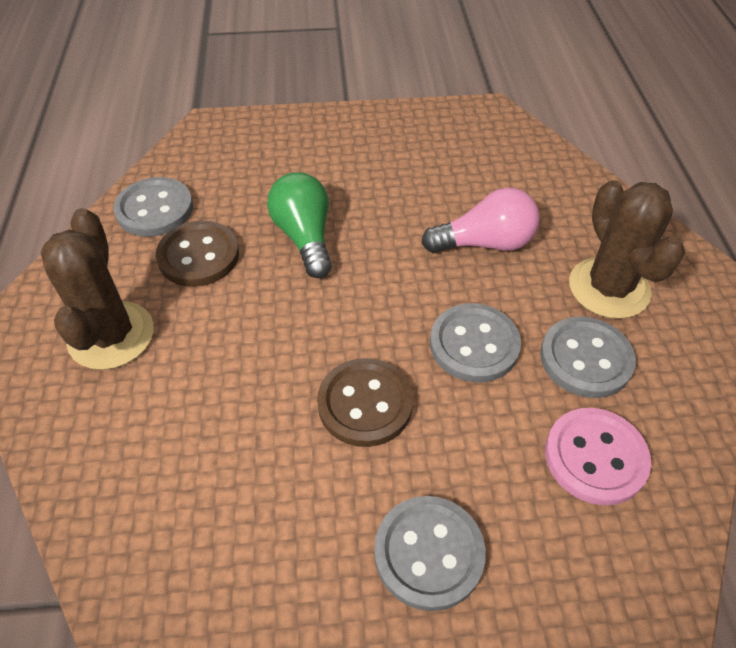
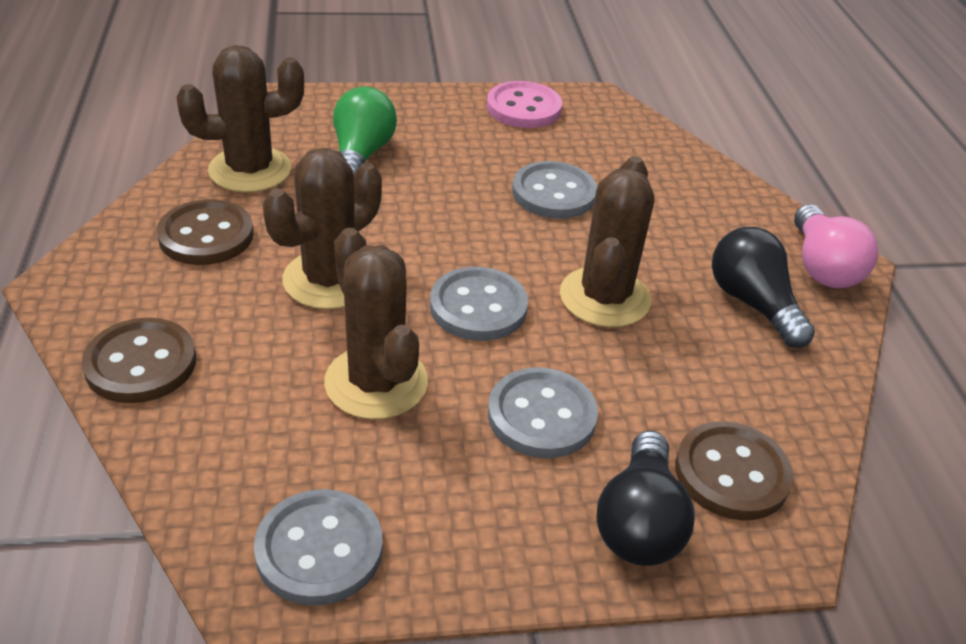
black light bulb: 0 -> 2
brown button: 2 -> 3
brown cactus: 2 -> 4

